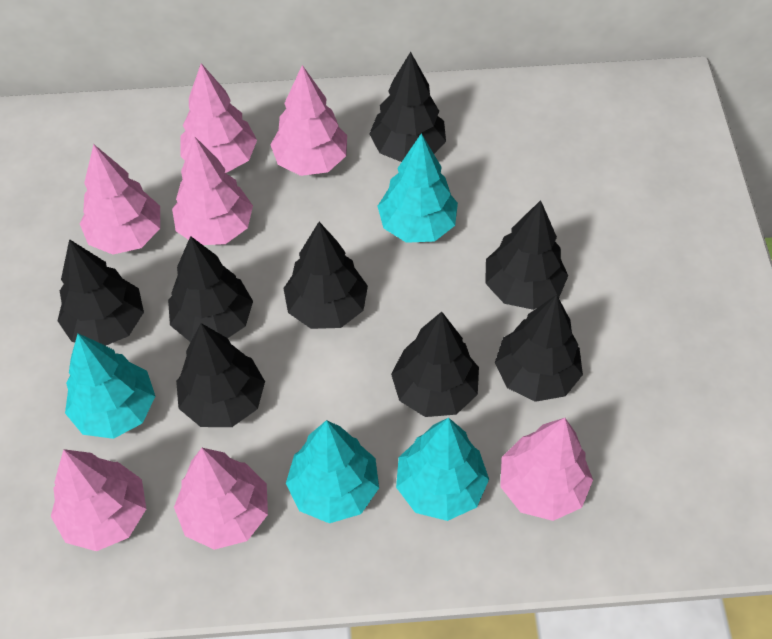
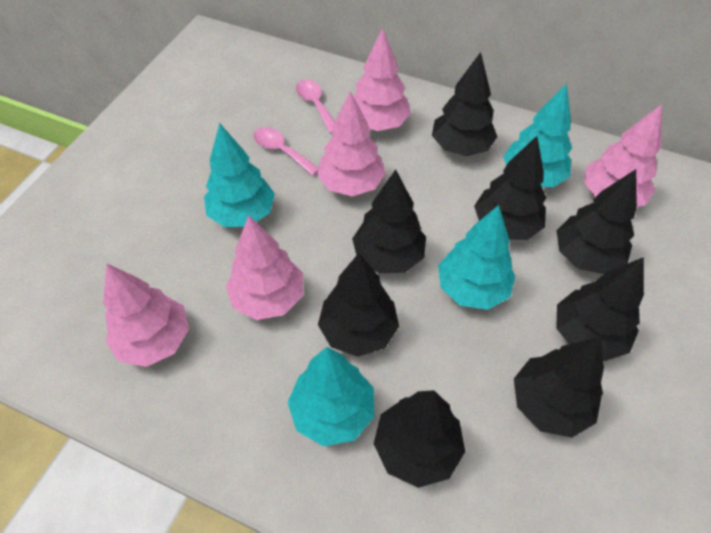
pink spoon: 0 -> 2
pink tree: 7 -> 5

